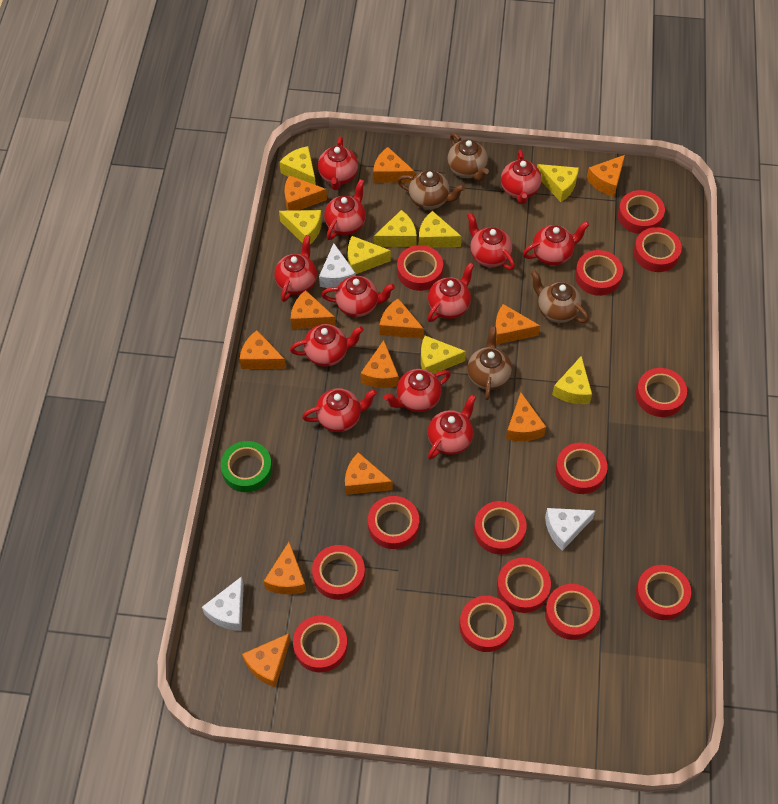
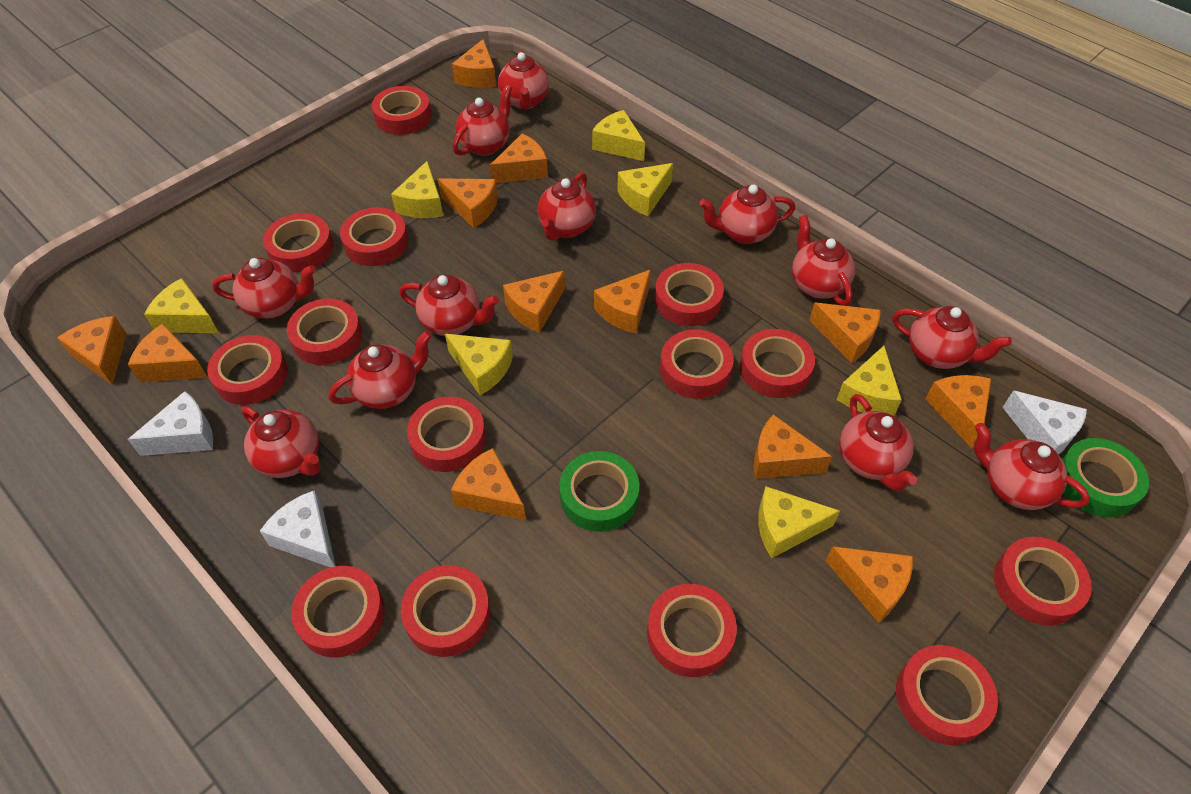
brown teapot: 4 -> 0
green tape: 1 -> 2
yellow cheese: 8 -> 7

